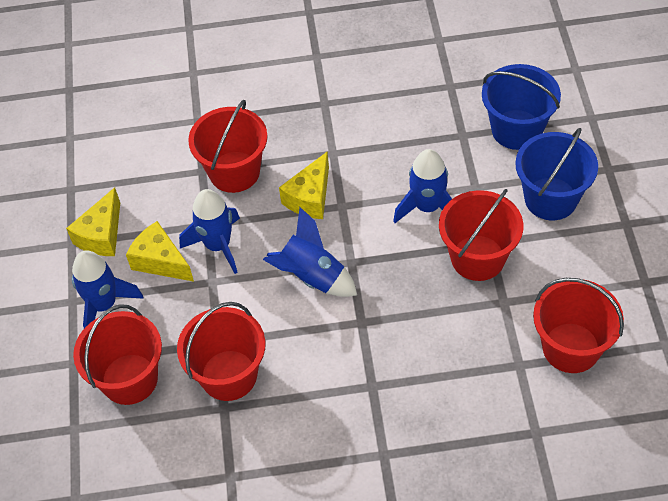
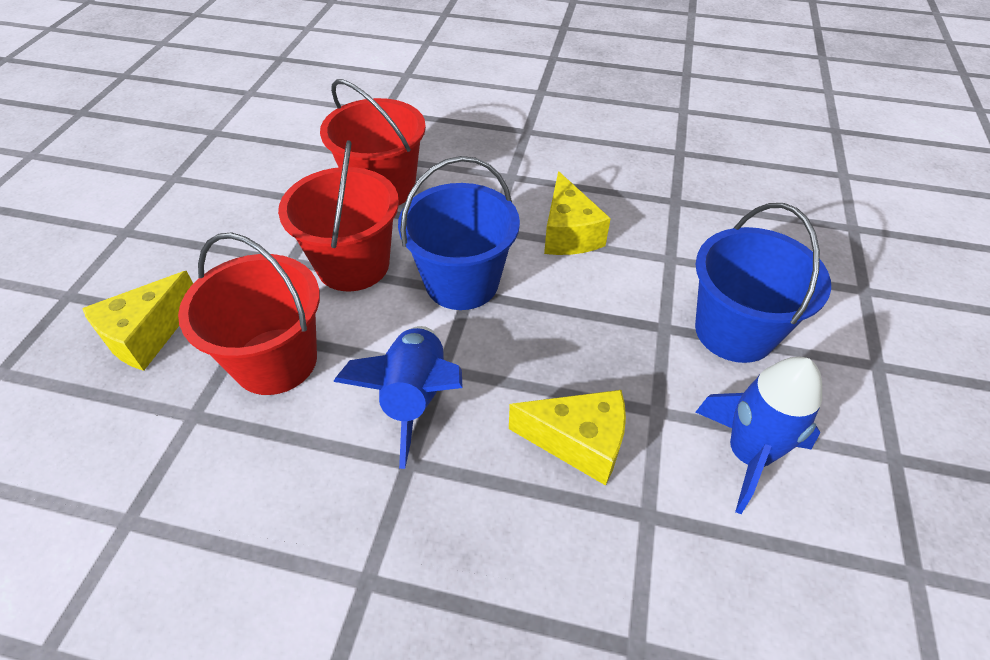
blue rocket: 4 -> 2
red bucket: 5 -> 3

